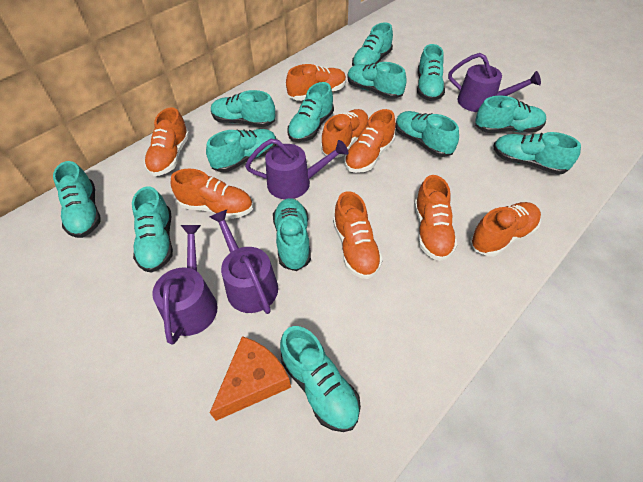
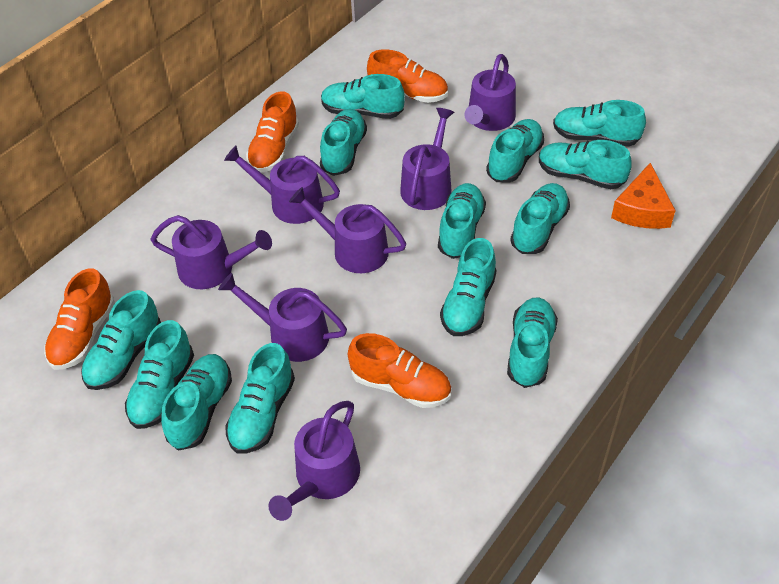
orange shoe: 8 -> 4
purple watering can: 4 -> 7

